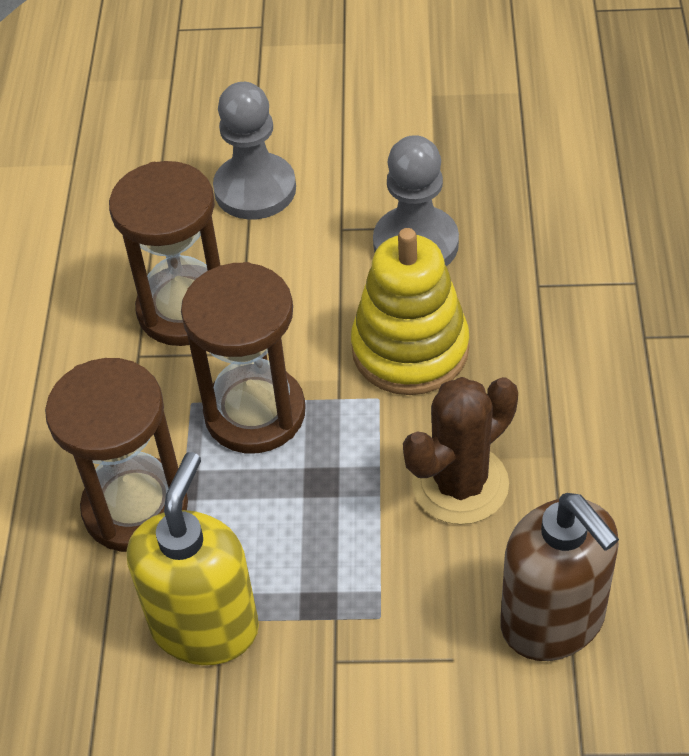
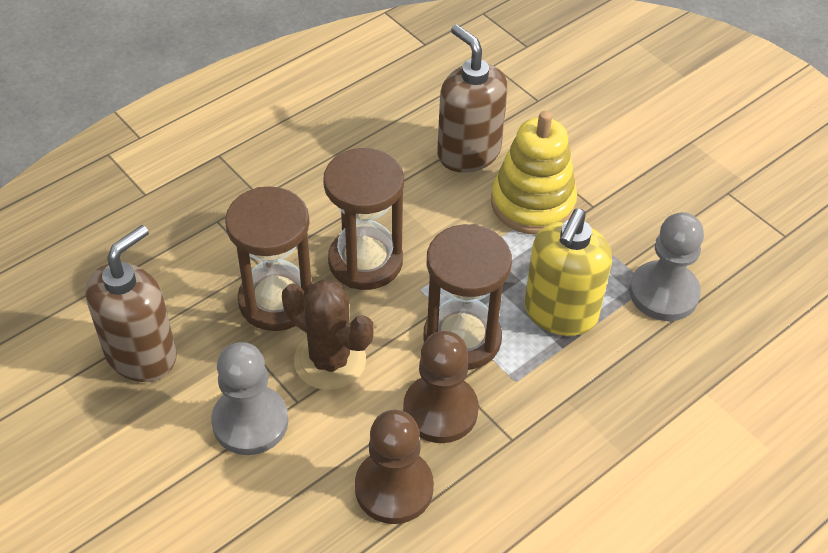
brown pawn: 0 -> 2
brown soap dispenser: 1 -> 2

